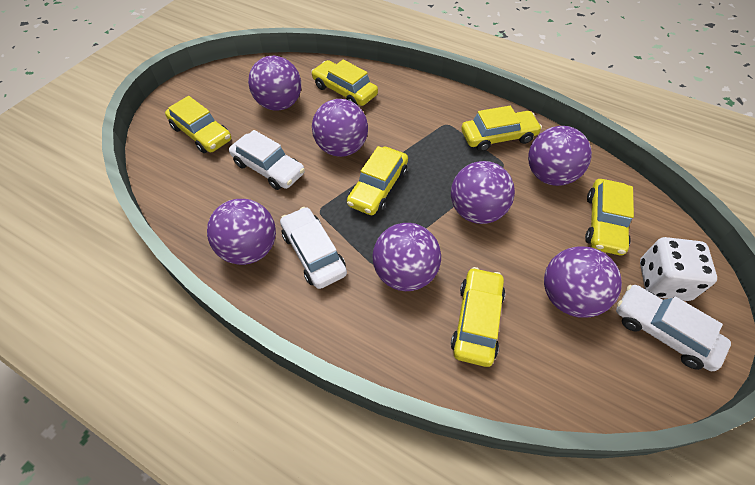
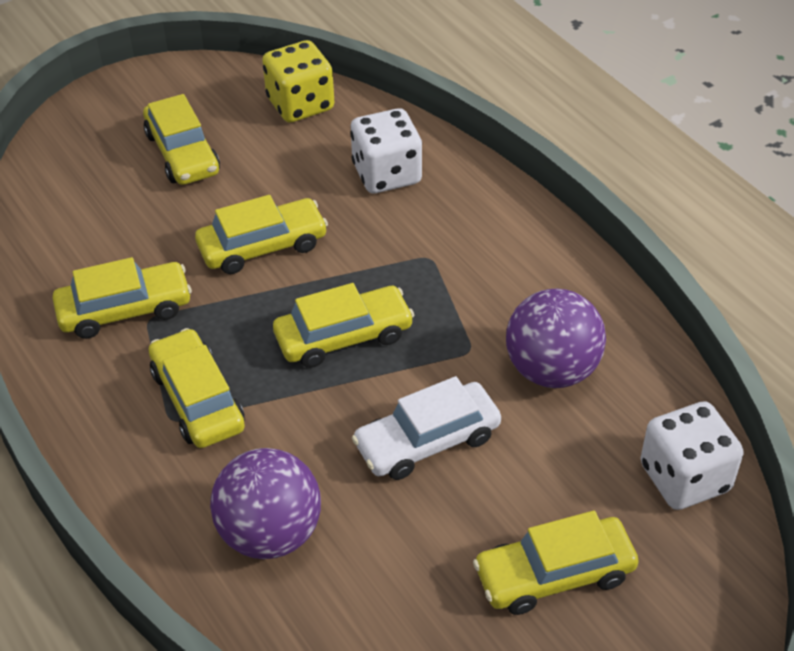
purple ball: 7 -> 2
white car: 3 -> 1
white dice: 1 -> 2
yellow dice: 0 -> 1

